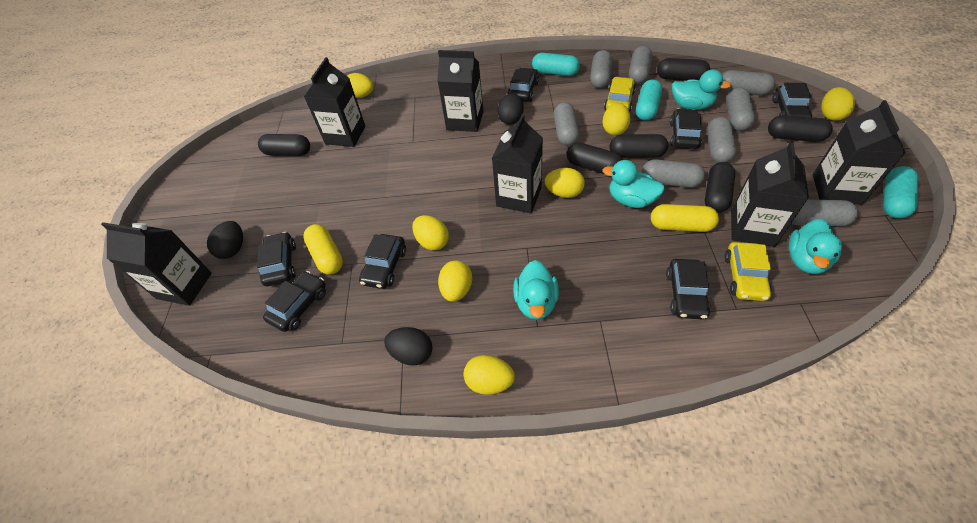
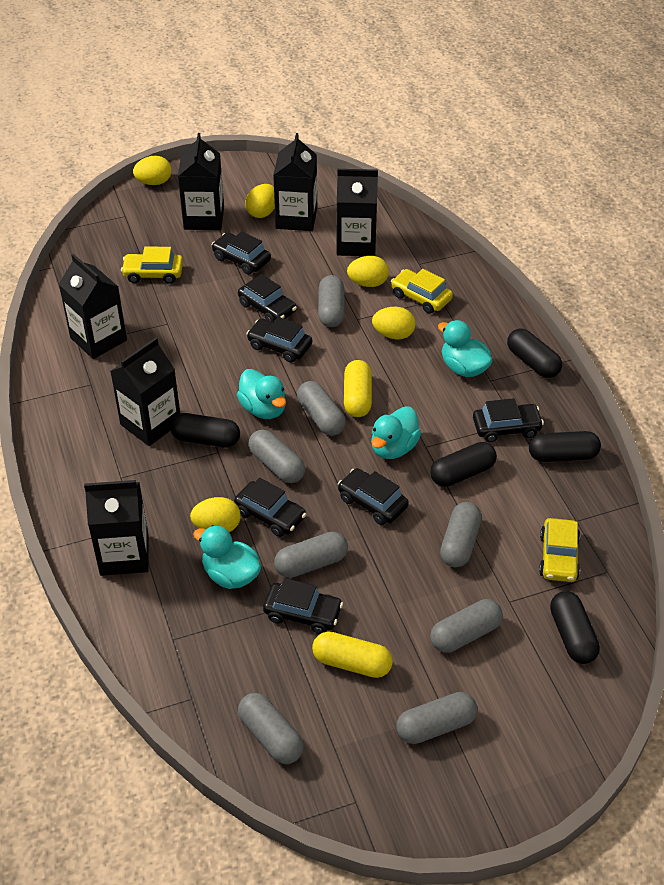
black capsule: 6 -> 5
black egg: 3 -> 0
turquoise capsule: 3 -> 0
yellow car: 2 -> 3
yellow egg: 7 -> 5

